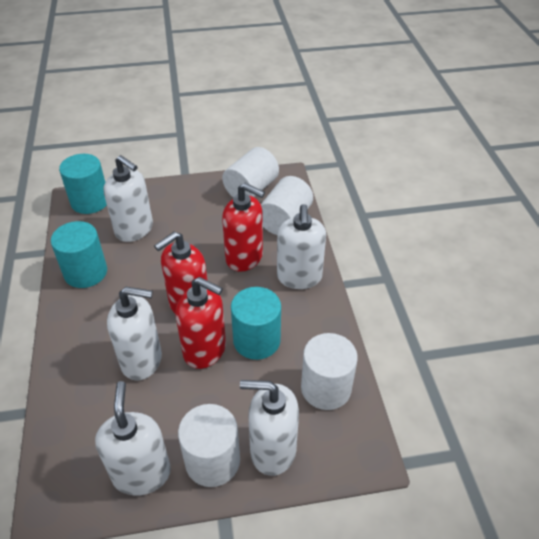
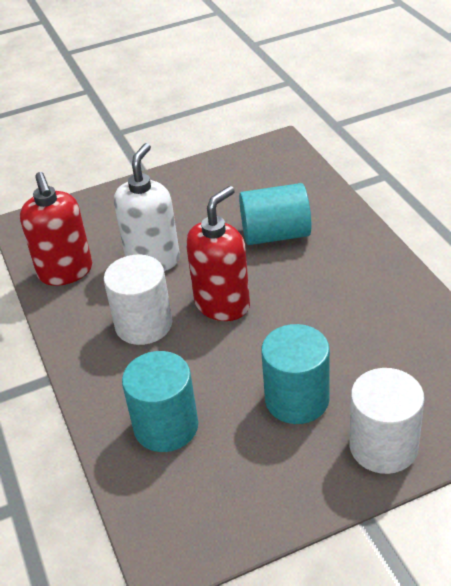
red soap dispenser: 3 -> 2
white cylinder: 4 -> 2
white soap dispenser: 5 -> 1

